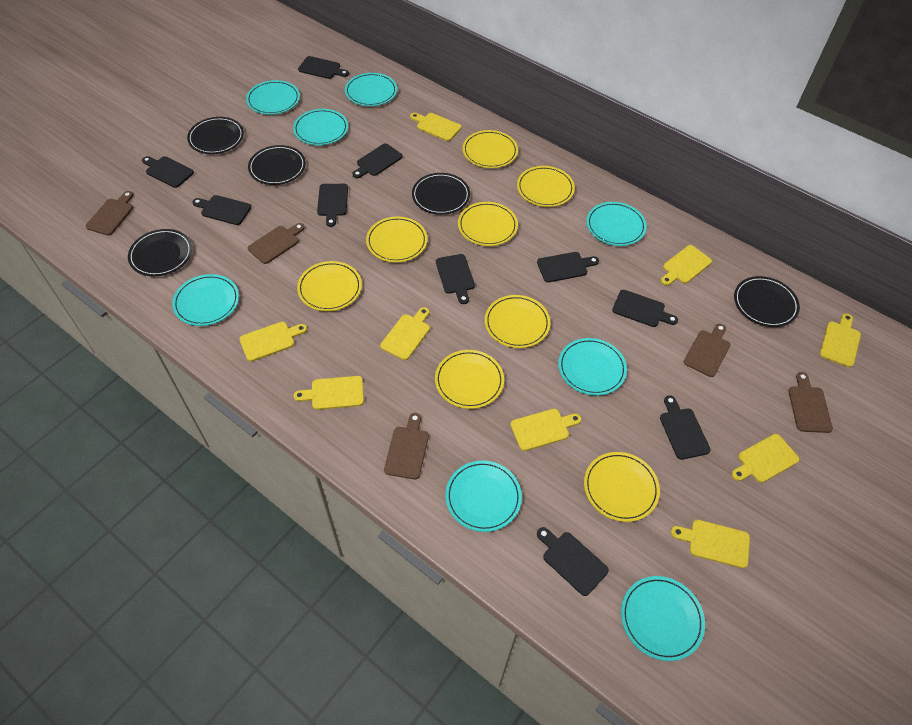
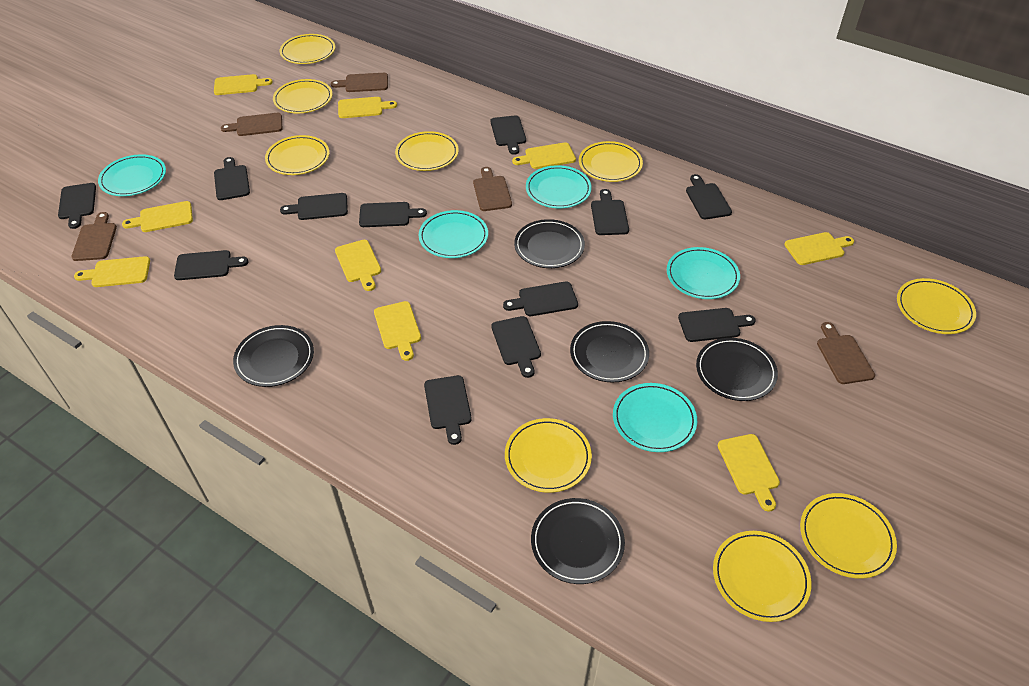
black cutting board: 10 -> 12
turquoise plate: 8 -> 5
yellow plate: 8 -> 9

